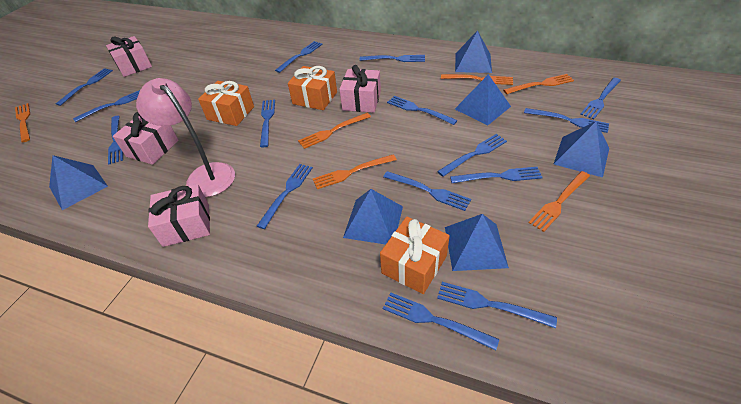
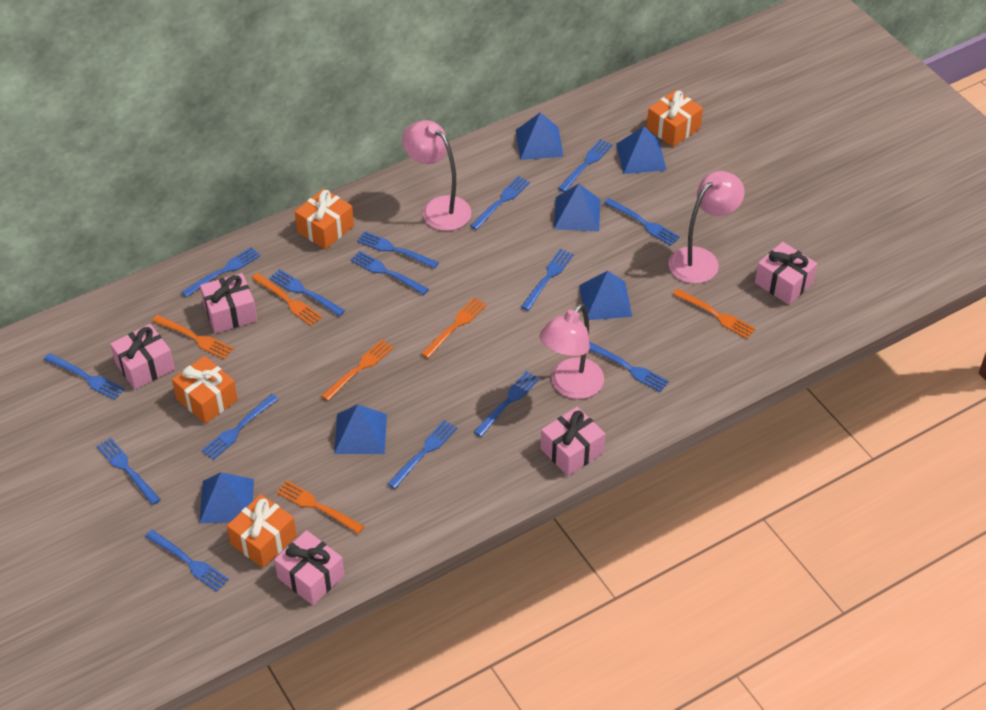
orange gift: 3 -> 4
pink gift: 4 -> 5
pink lamp: 1 -> 3

